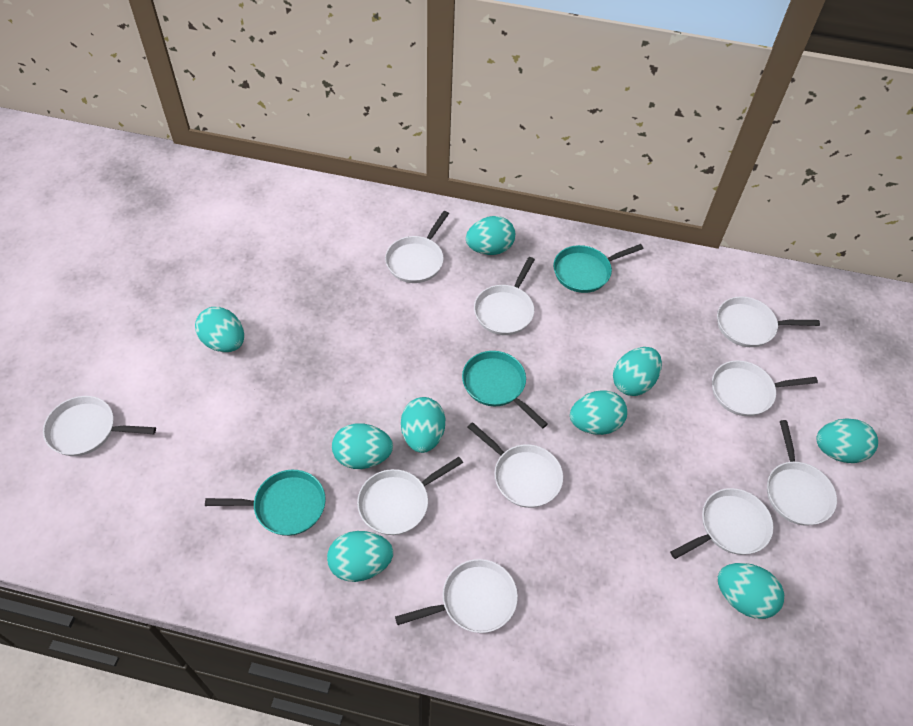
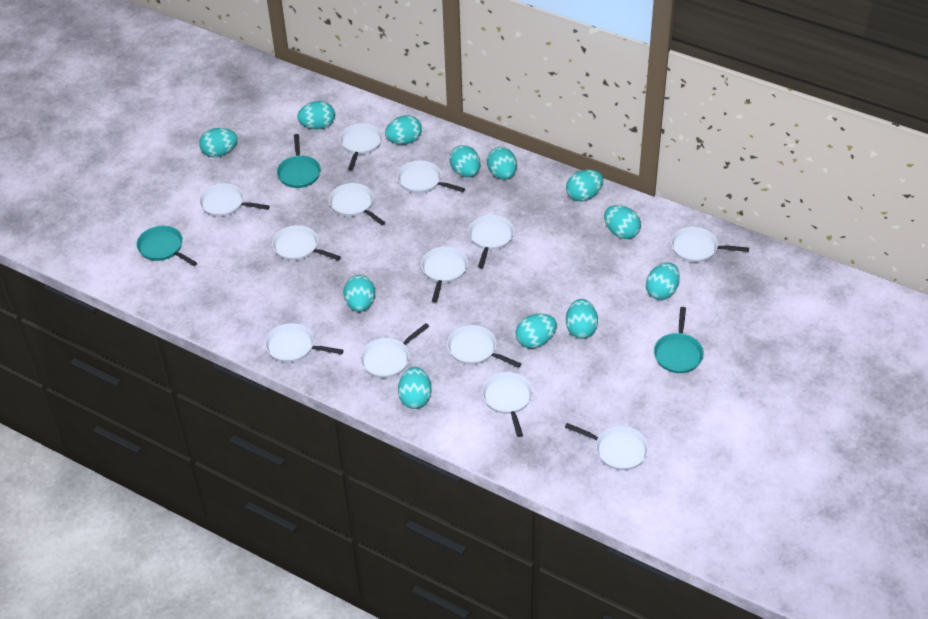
turquoise egg: 9 -> 12
white pan: 10 -> 13

